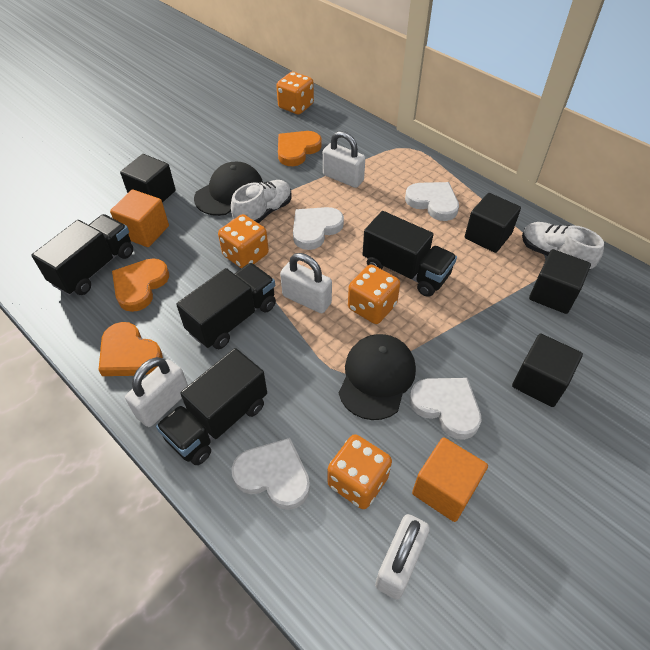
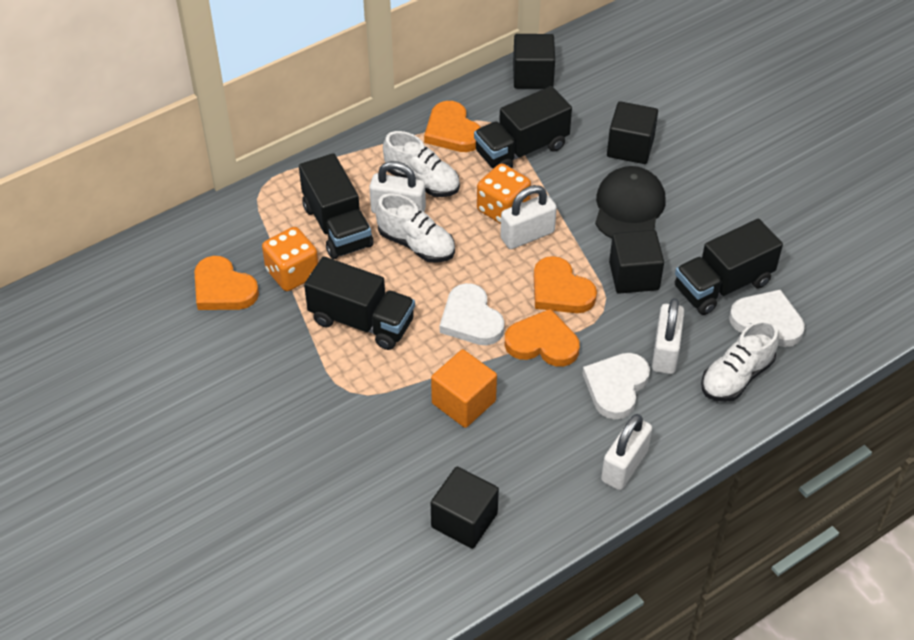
black cap: 2 -> 1
orange cube: 2 -> 1
orange dice: 4 -> 2
orange heart: 3 -> 4
white heart: 4 -> 3
white shoe: 2 -> 3

